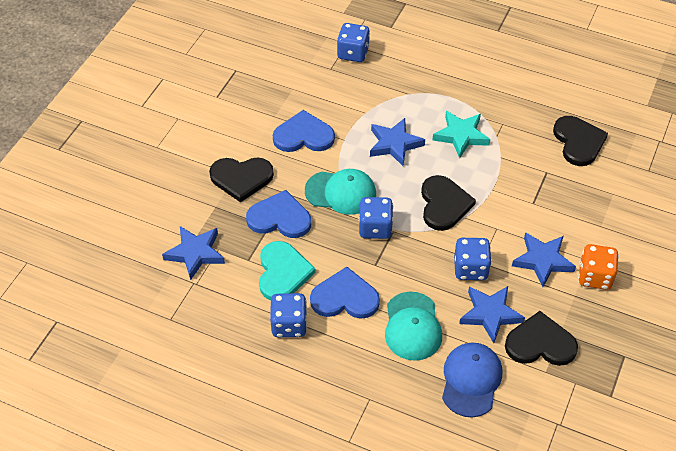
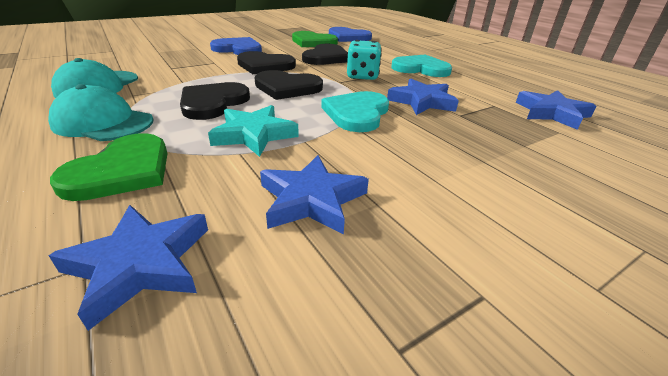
blue cap: 1 -> 0
blue dice: 4 -> 0
blue heart: 3 -> 2
green heart: 0 -> 2
orange dice: 1 -> 0
turquoise dice: 0 -> 1
turquoise heart: 1 -> 2

